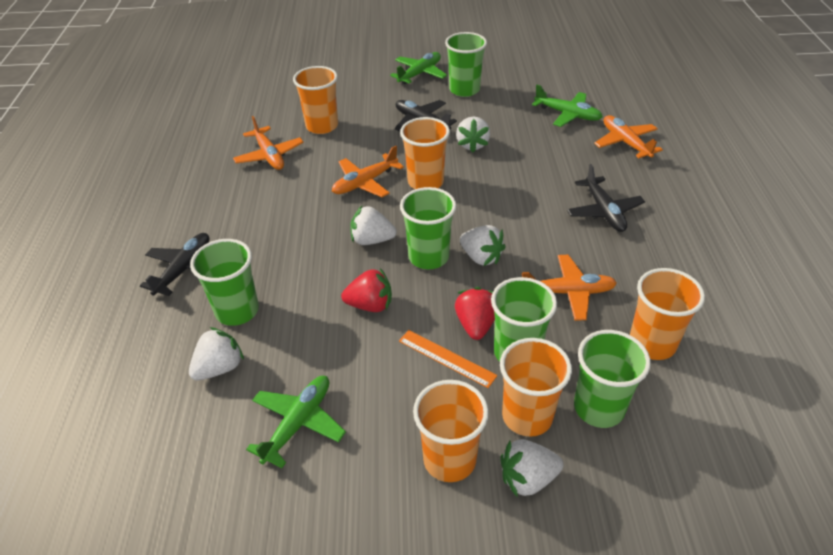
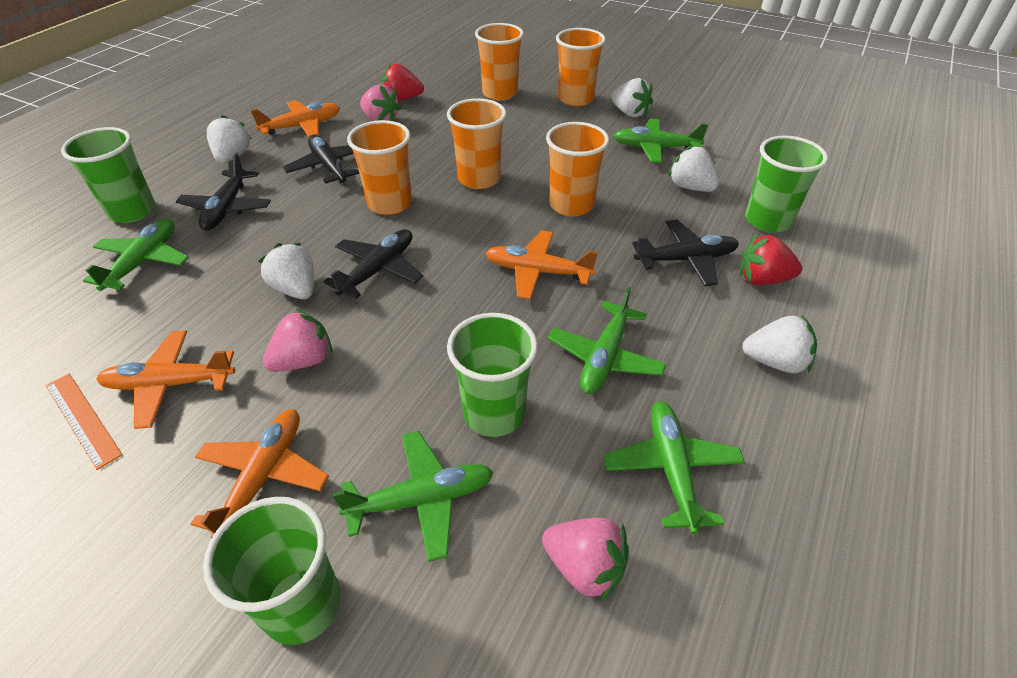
black plane: 3 -> 4
green cup: 5 -> 4
green plane: 3 -> 5
pink strawberry: 0 -> 3

